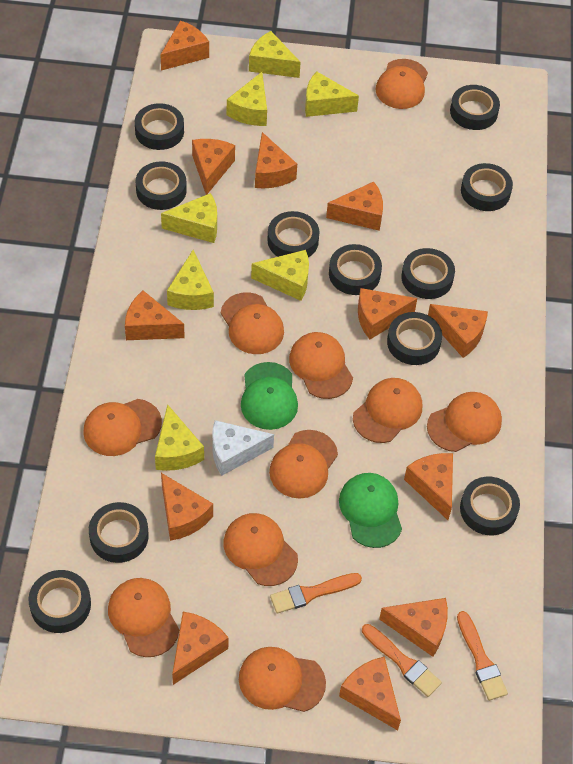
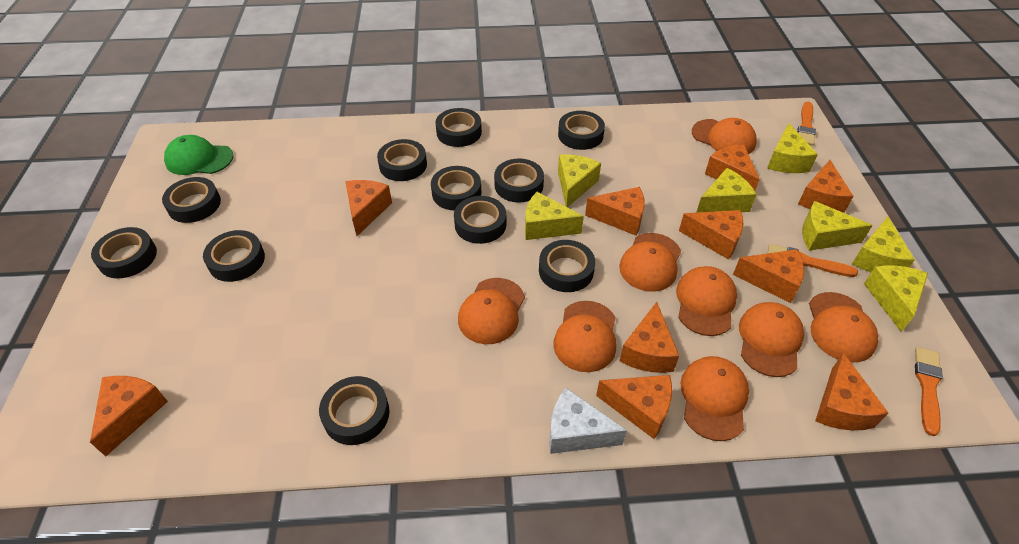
green cap: 2 -> 1
orange cap: 10 -> 8
orange cheese: 12 -> 10

